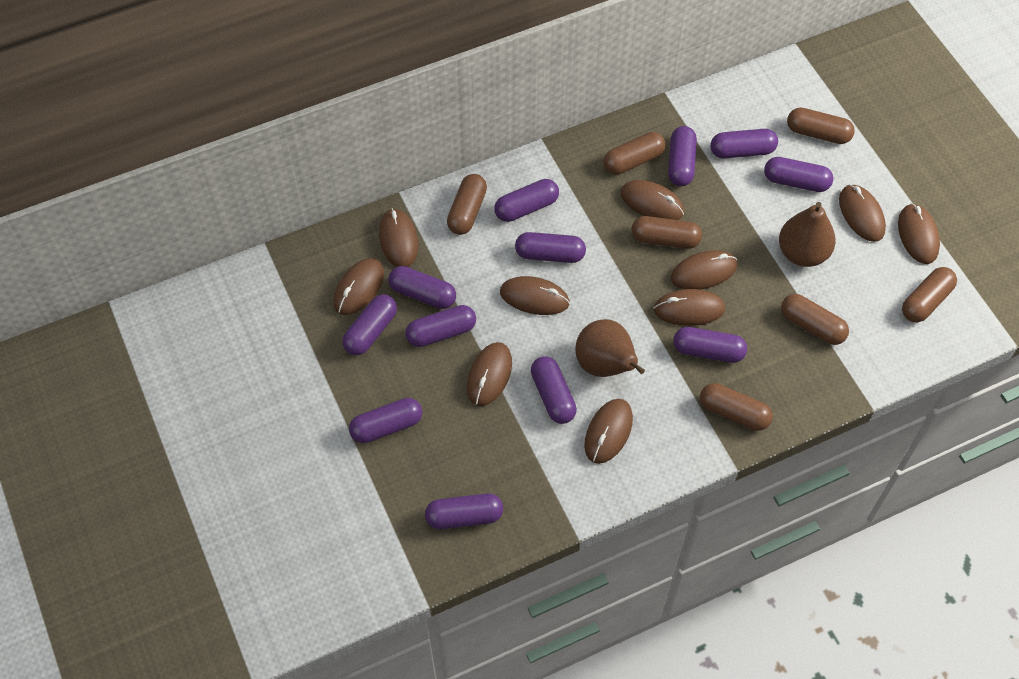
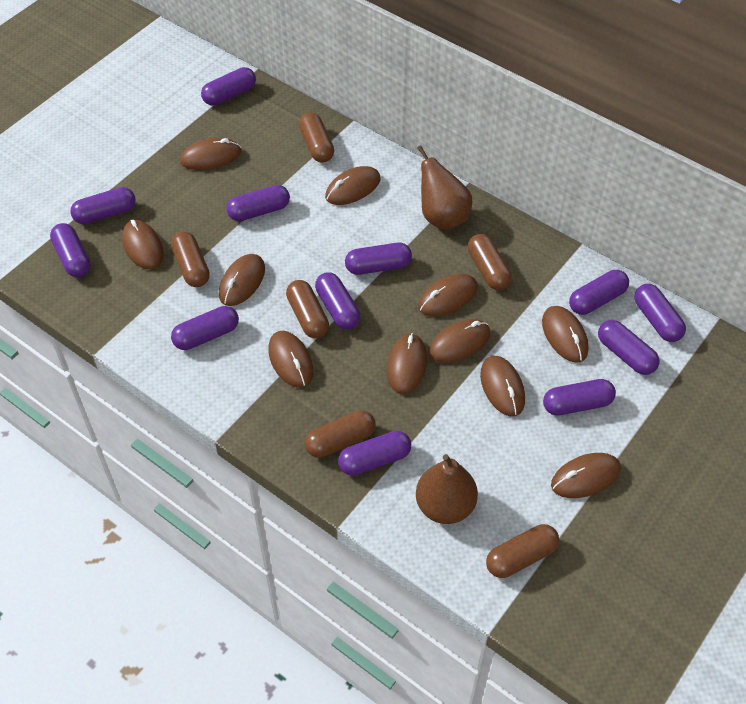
brown capsule: 7 -> 6
brown mouse: 10 -> 11

